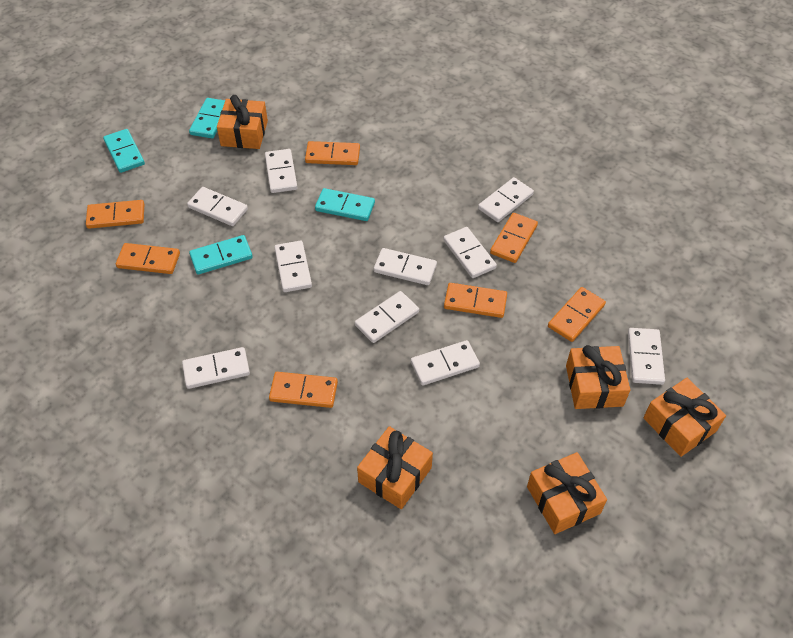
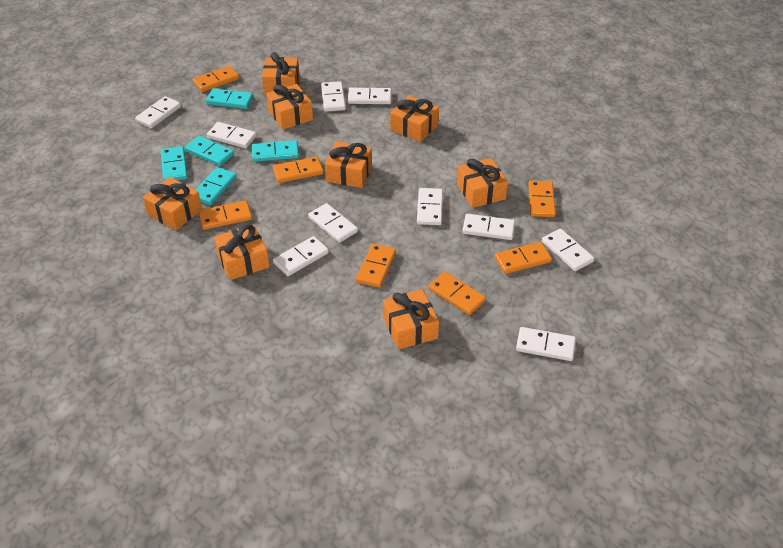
orange gift: 5 -> 8
turquoise domino: 4 -> 5

